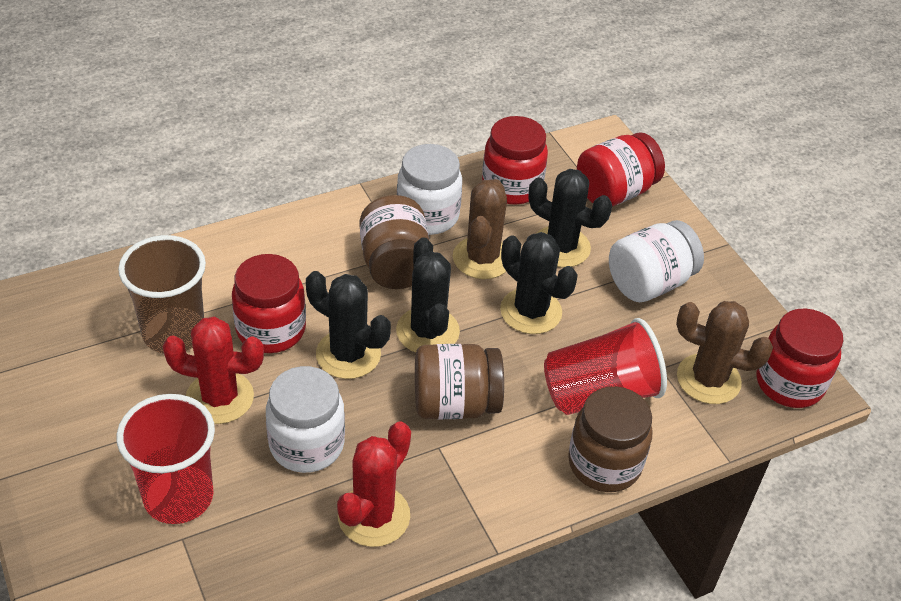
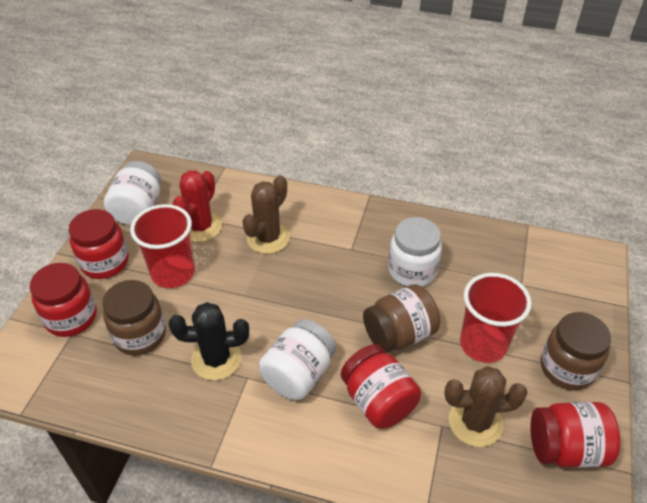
black cactus: 4 -> 1
brown cup: 1 -> 0
red cactus: 2 -> 1

